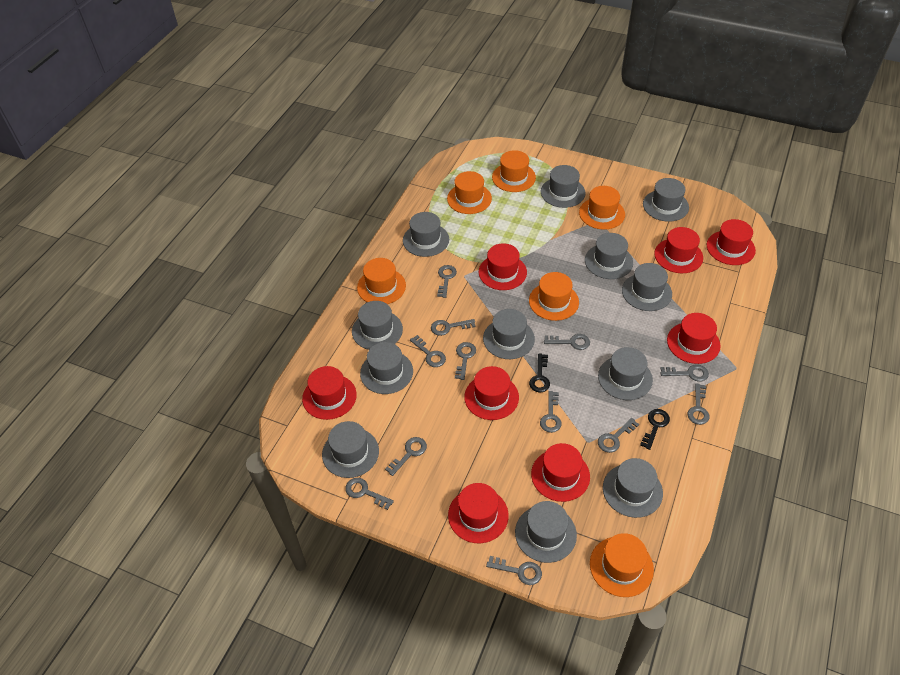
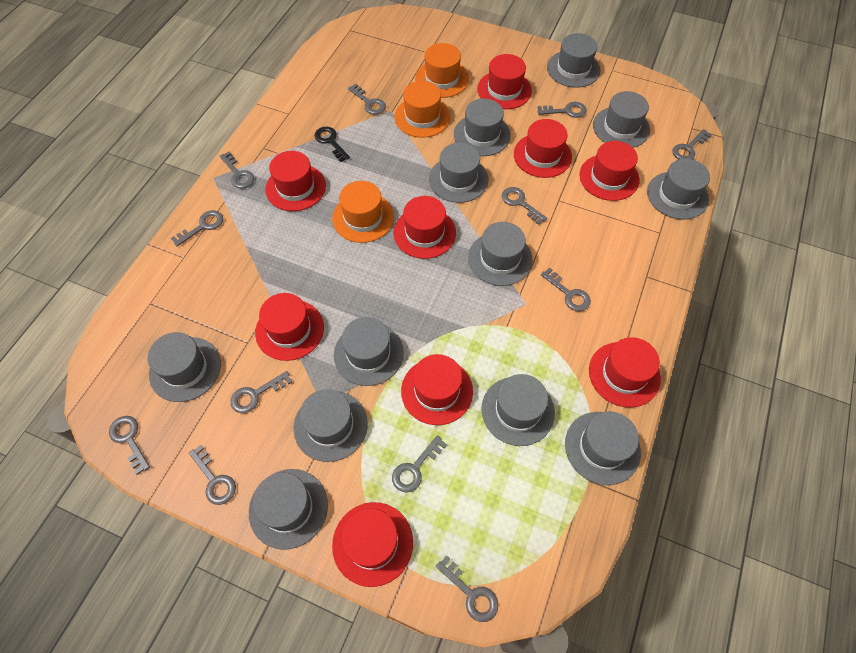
black key: 2 -> 1
orange hat: 6 -> 3
red hat: 8 -> 9

